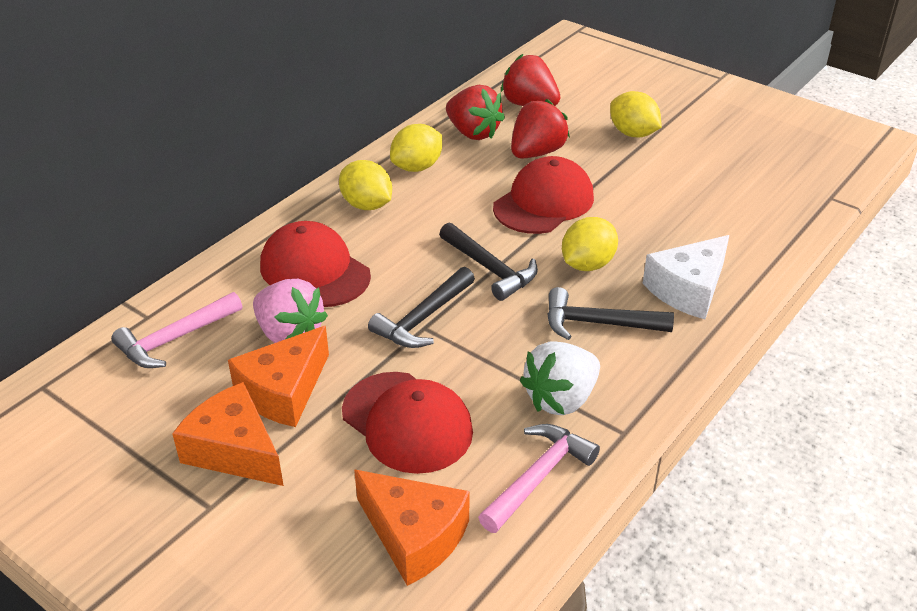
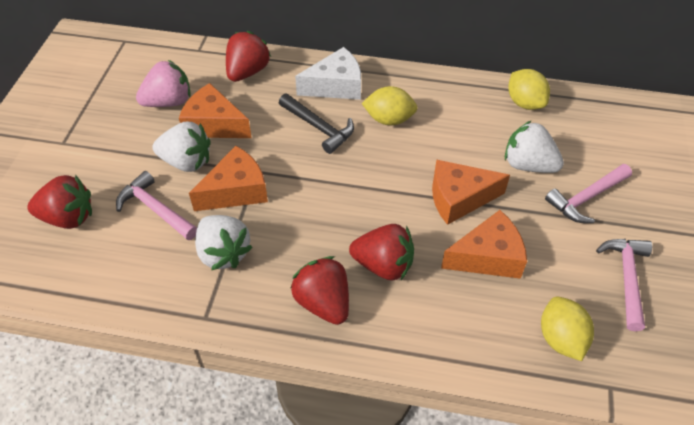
black hammer: 3 -> 1
orange cheese: 3 -> 4
pink hammer: 2 -> 3
red cap: 3 -> 0
red strawberry: 3 -> 4
white strawberry: 1 -> 3
yellow lemon: 4 -> 3

